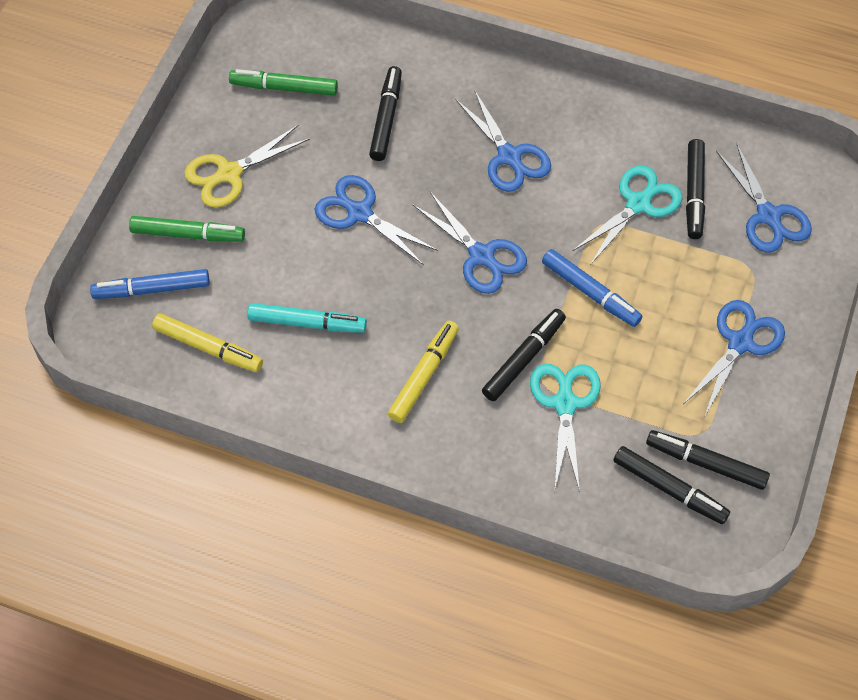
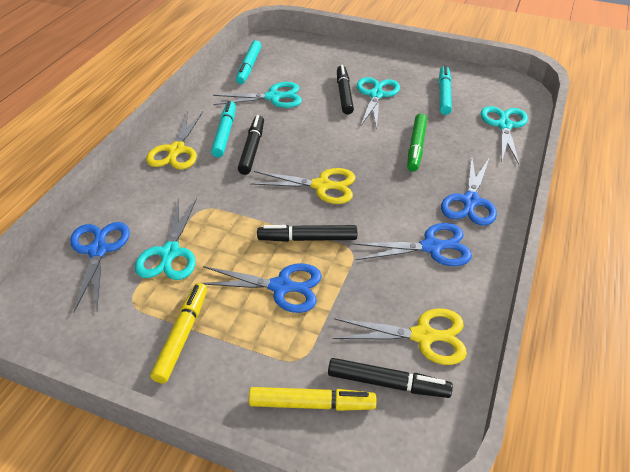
black marker: 5 -> 4
blue marker: 2 -> 0
blue scissors: 5 -> 4
green marker: 2 -> 1
turquoise marker: 1 -> 3
turquoise scissors: 2 -> 4
yellow scissors: 1 -> 3

